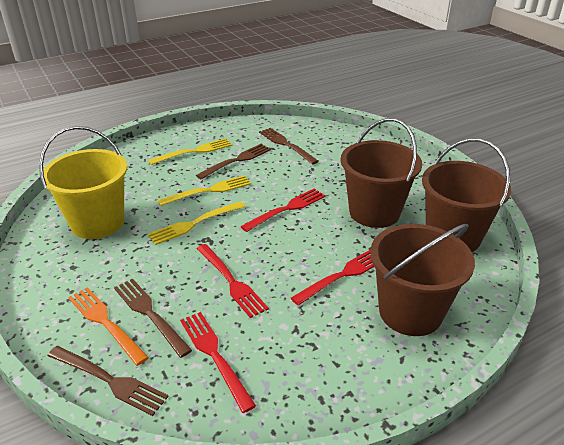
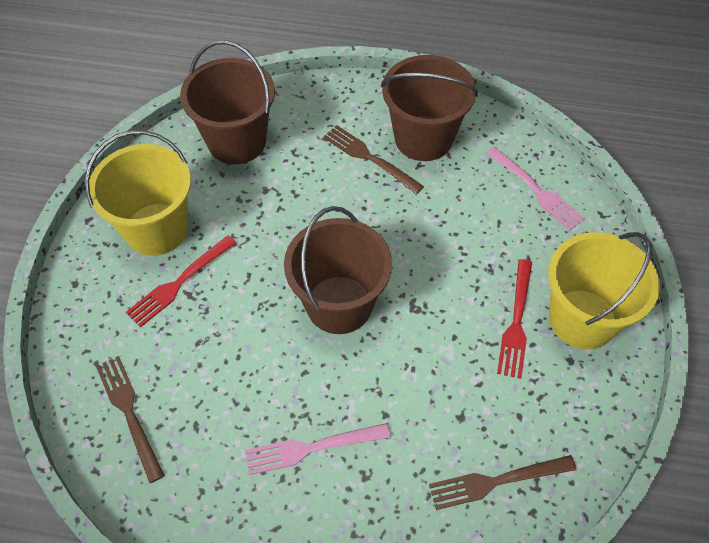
brown fork: 4 -> 3
orange fork: 1 -> 0
pink fork: 0 -> 2
red fork: 4 -> 2
yellow bucket: 1 -> 2
yellow fork: 3 -> 0

